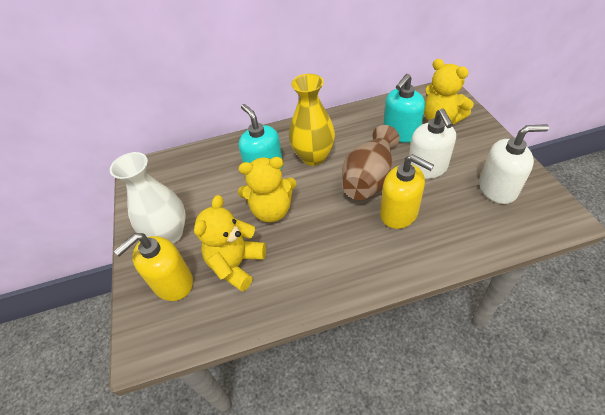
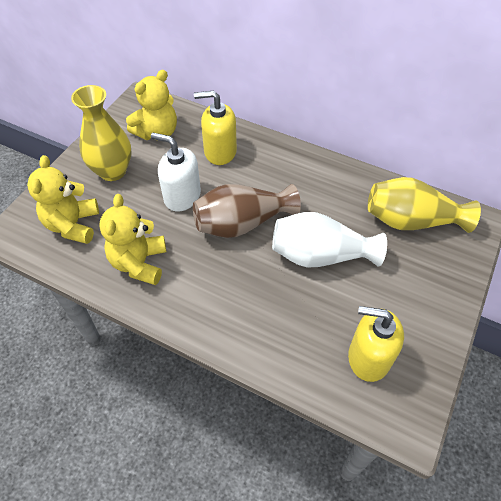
turquoise soap dispenser: 2 -> 0
white soap dispenser: 2 -> 1
yellow vase: 1 -> 2

